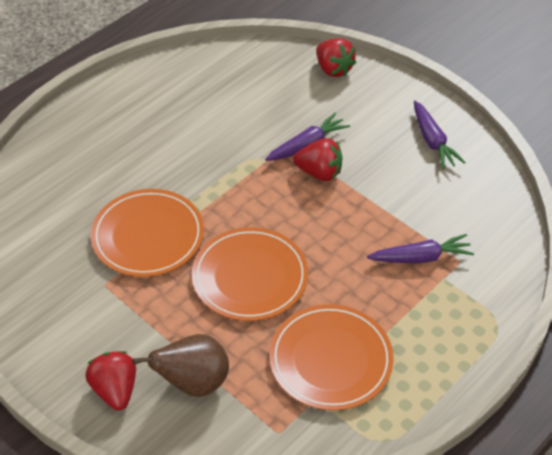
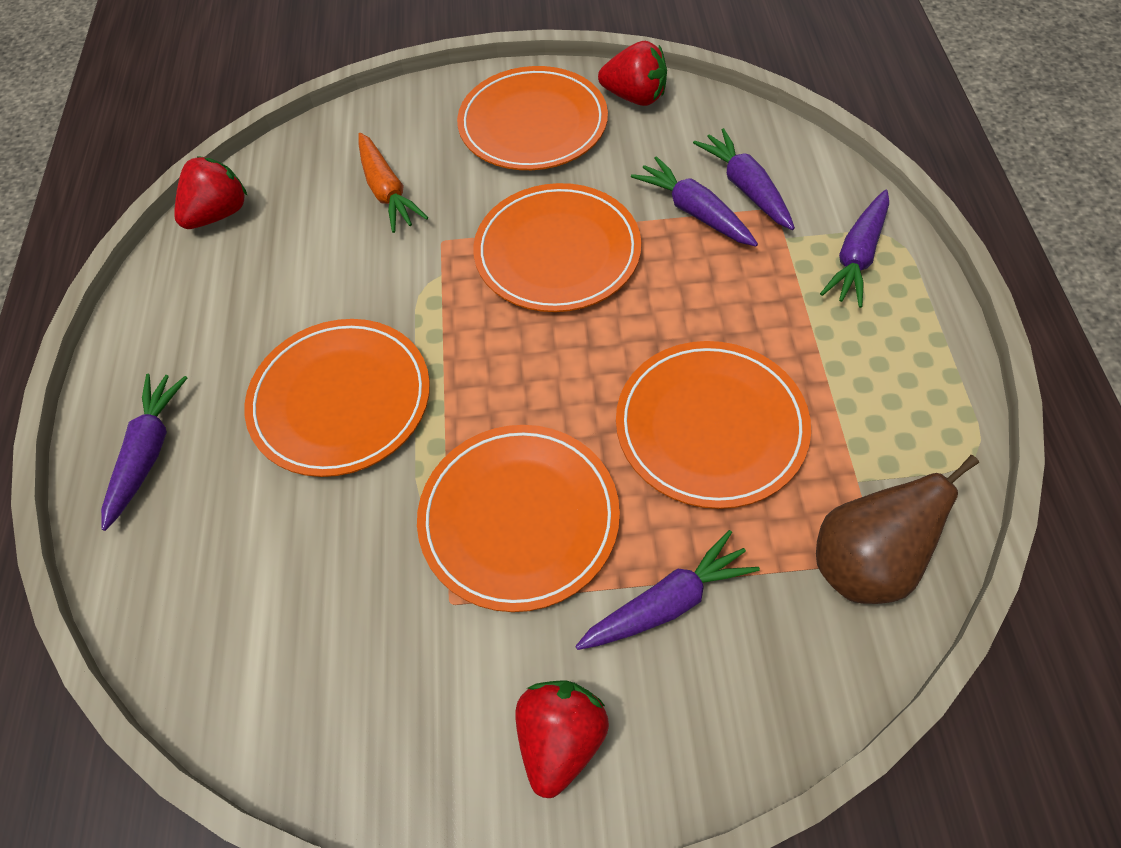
orange carrot: 0 -> 1
orange plate: 3 -> 5
purple carrot: 3 -> 5

